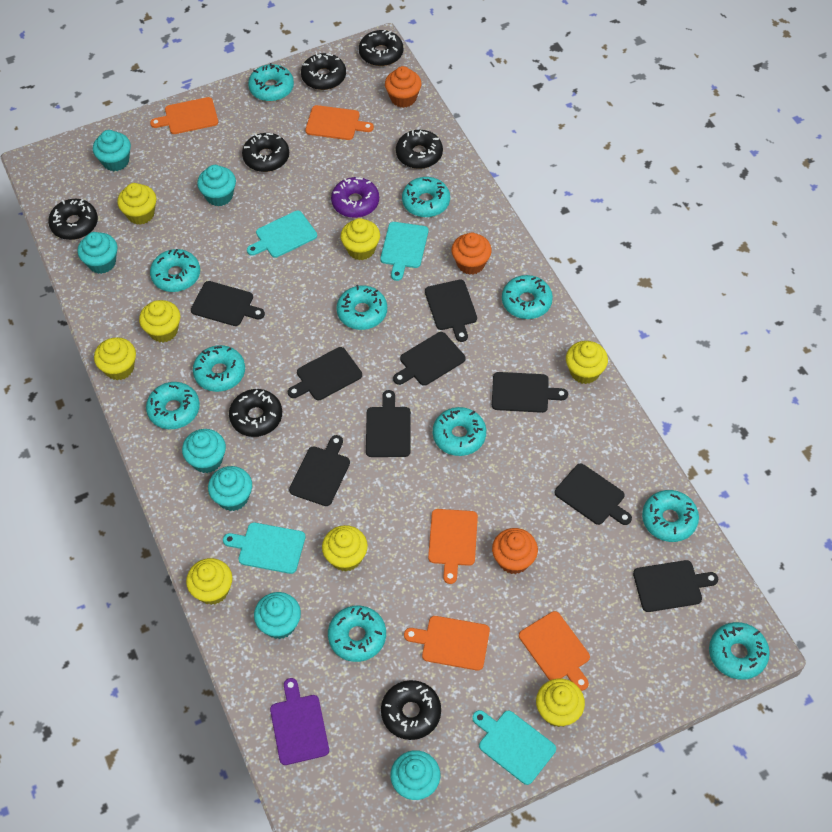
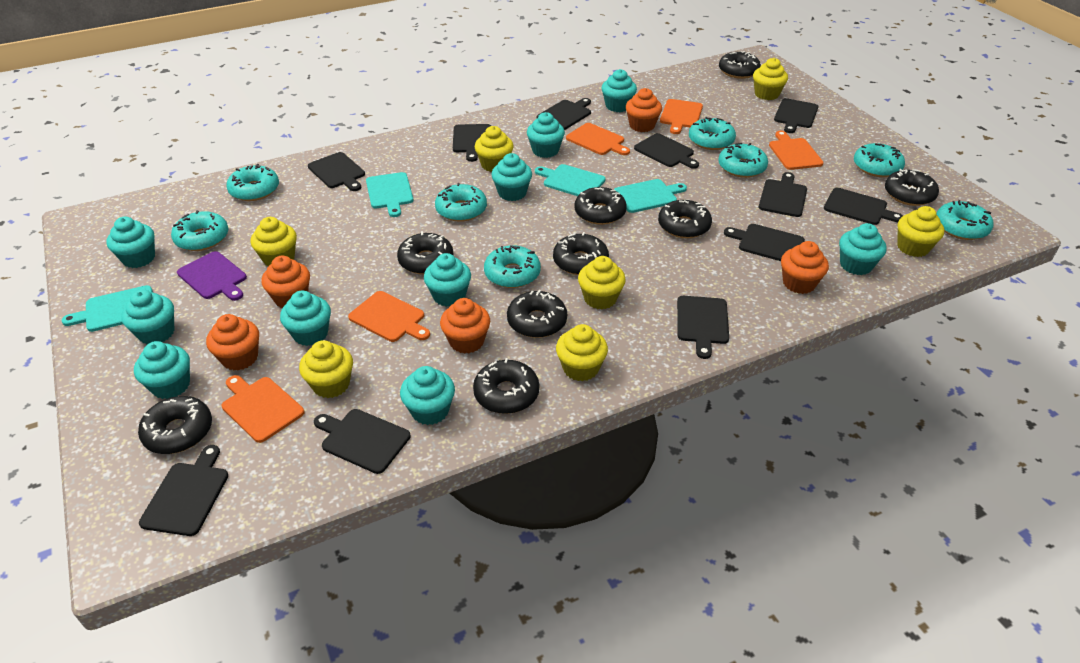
black cutting board: 9 -> 11
black donut: 7 -> 9
orange cupcake: 3 -> 5
purple donut: 1 -> 0
turquoise cupcake: 7 -> 10
turquoise donut: 11 -> 8
yellow cupcake: 8 -> 7

